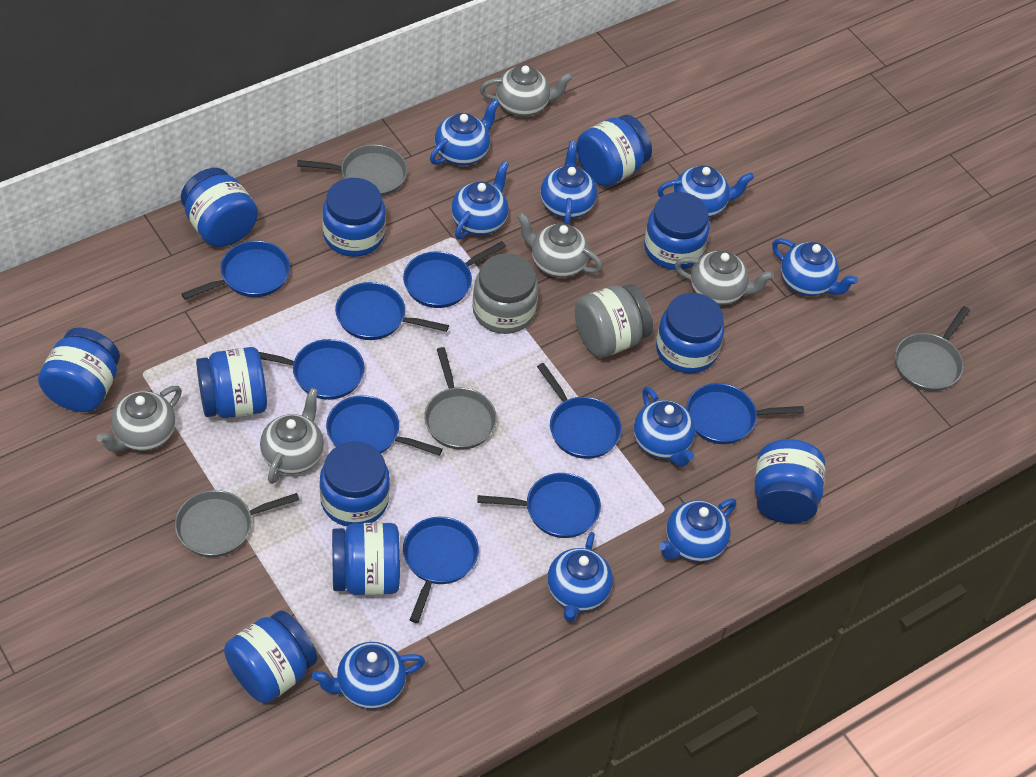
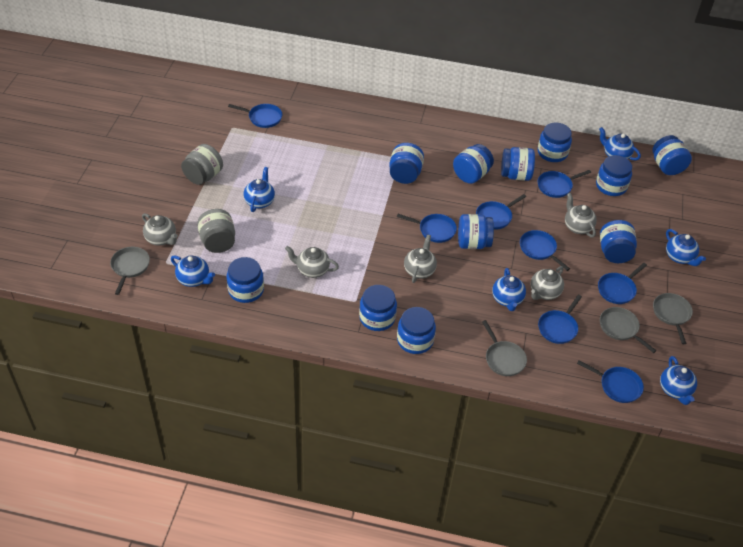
blue pan: 9 -> 8
blue teapot: 9 -> 6

